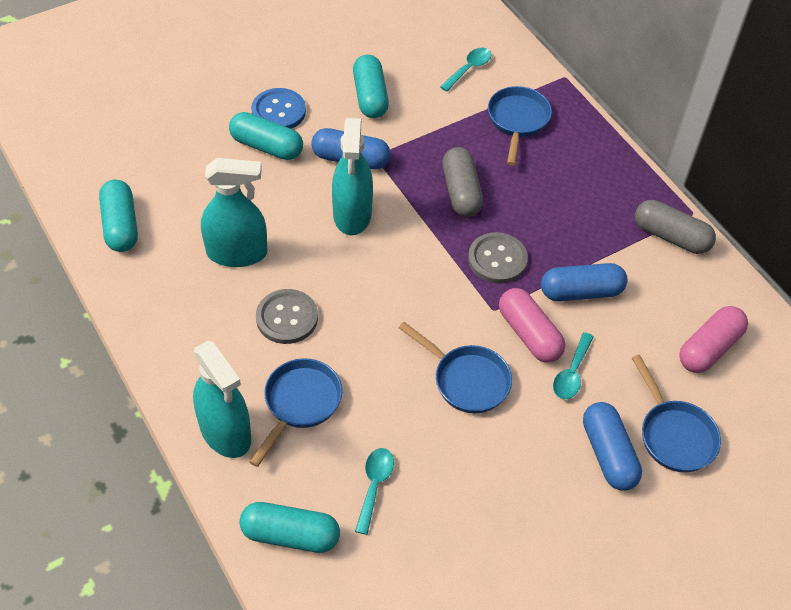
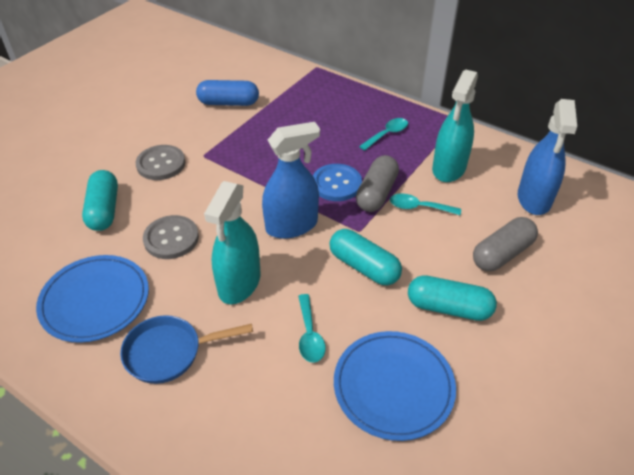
blue capsule: 3 -> 1
blue pan: 4 -> 1
blue plate: 0 -> 2
blue spray bottle: 0 -> 2
pink capsule: 2 -> 0
turquoise capsule: 4 -> 3
turquoise spray bottle: 3 -> 2

